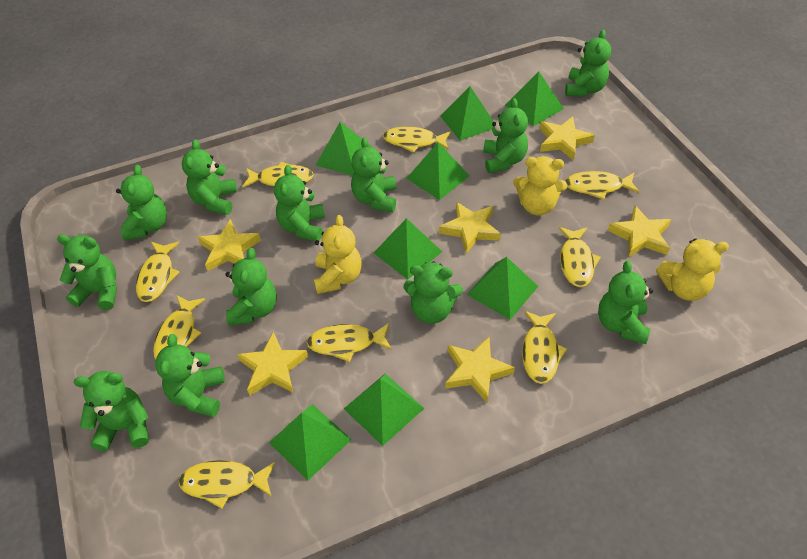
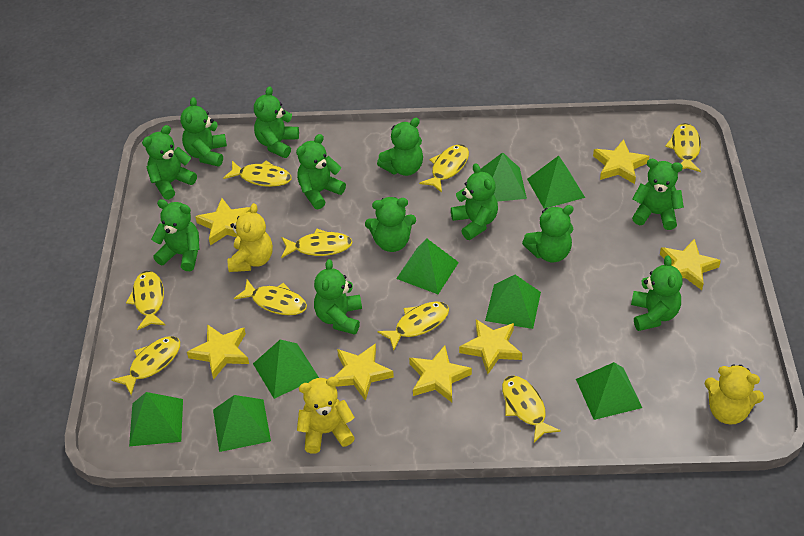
yellow star: 6 -> 7

